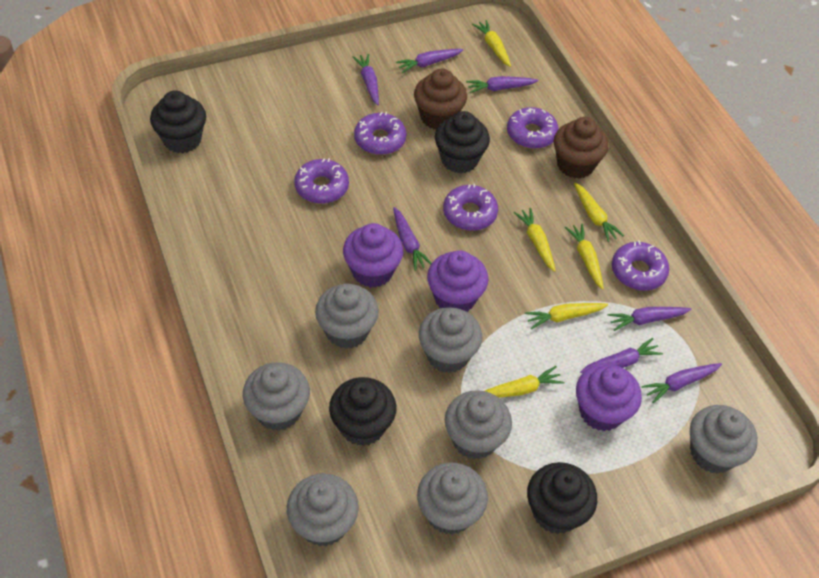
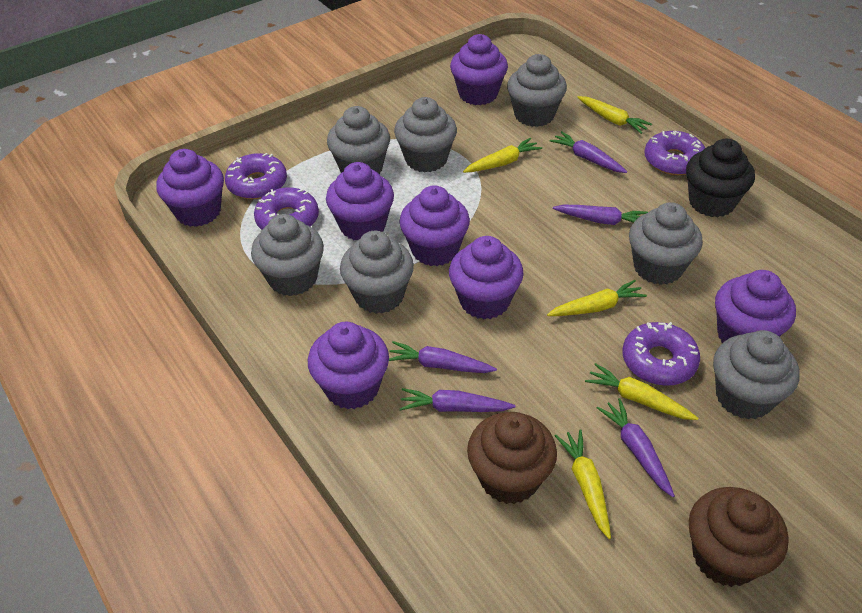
black cupcake: 4 -> 1
purple carrot: 7 -> 5
purple cupcake: 3 -> 7
purple donut: 5 -> 4
yellow carrot: 6 -> 5

